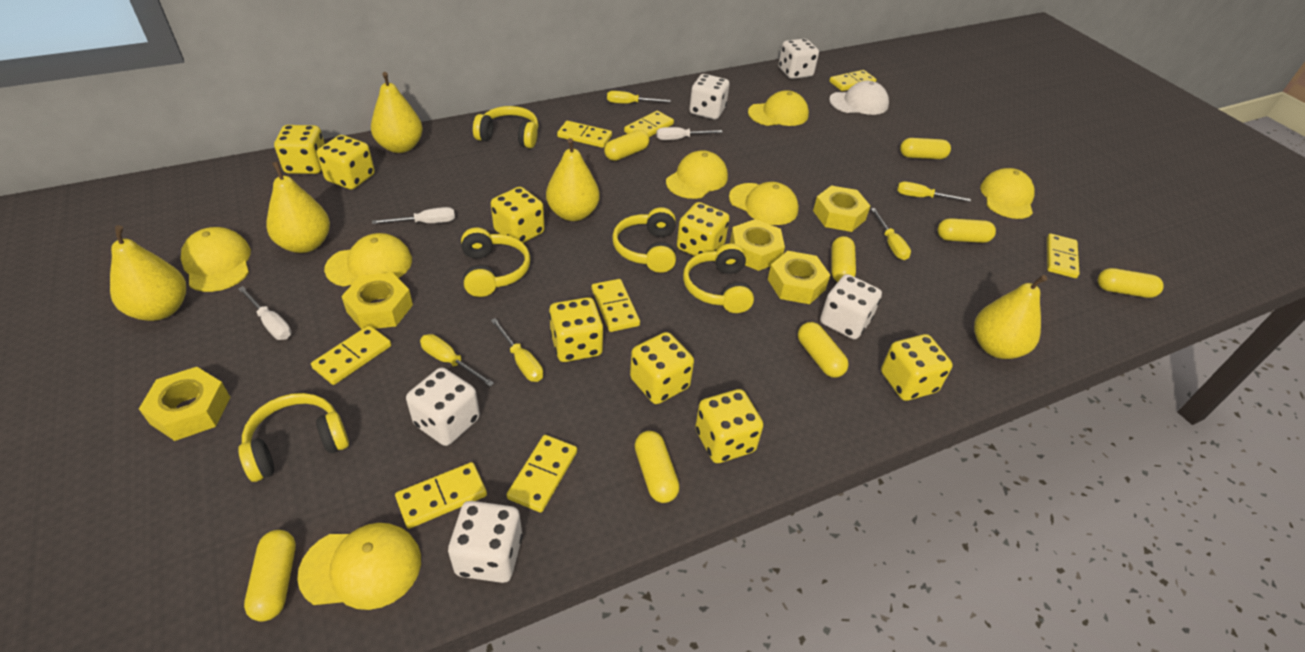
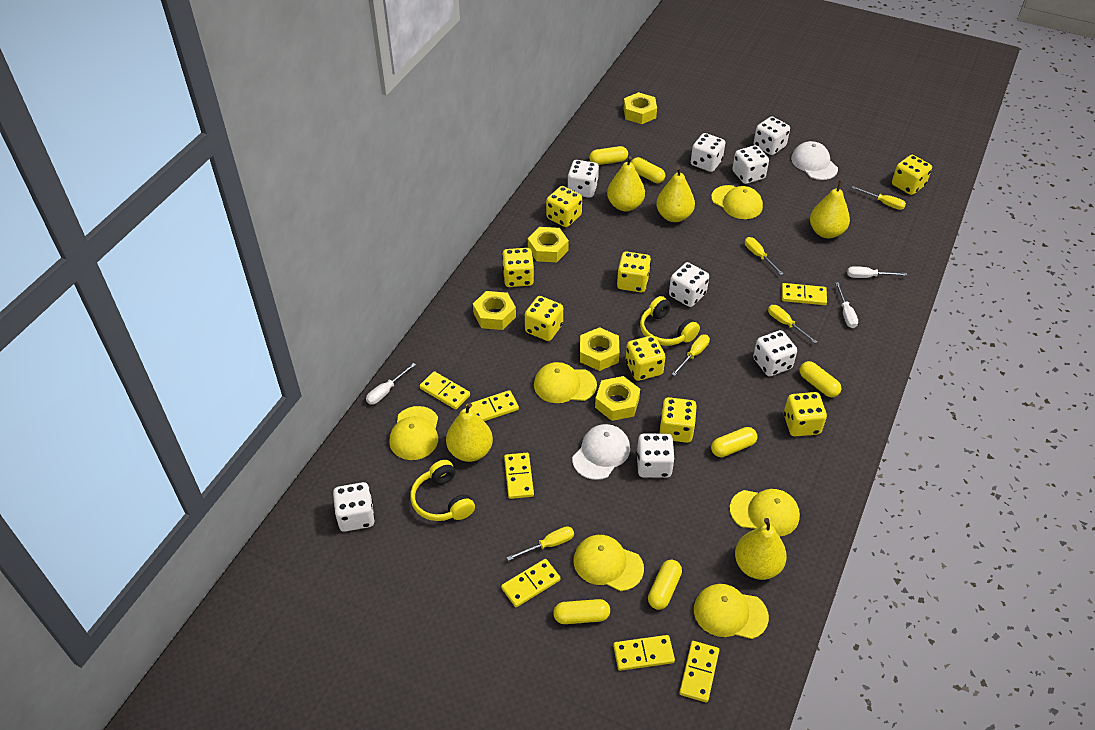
white cap: 1 -> 2
white dice: 5 -> 8
yellow cap: 7 -> 6
yellow capsule: 8 -> 6
yellow domino: 8 -> 7
yellow headphones: 5 -> 2

